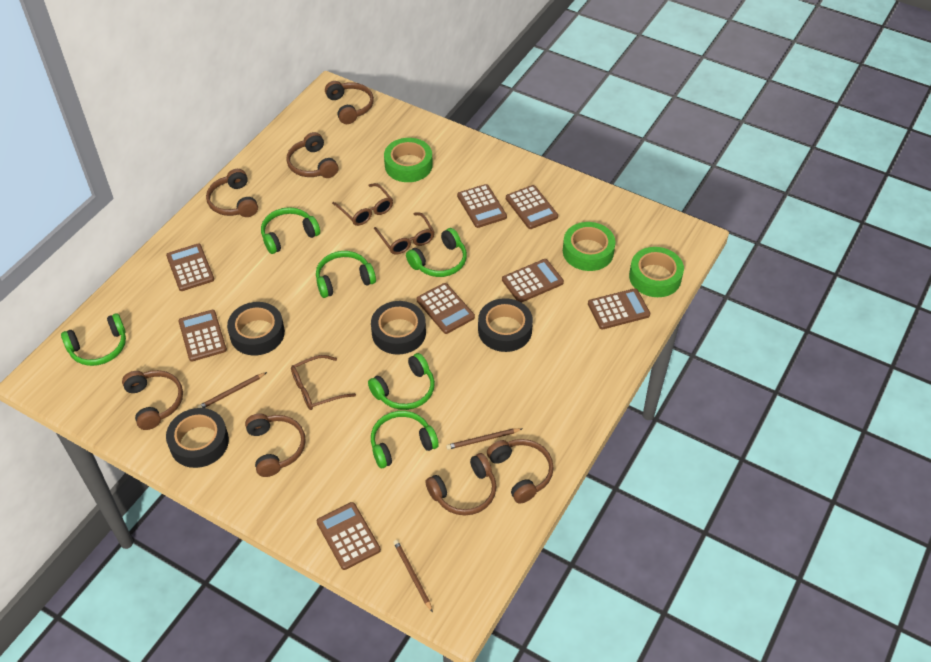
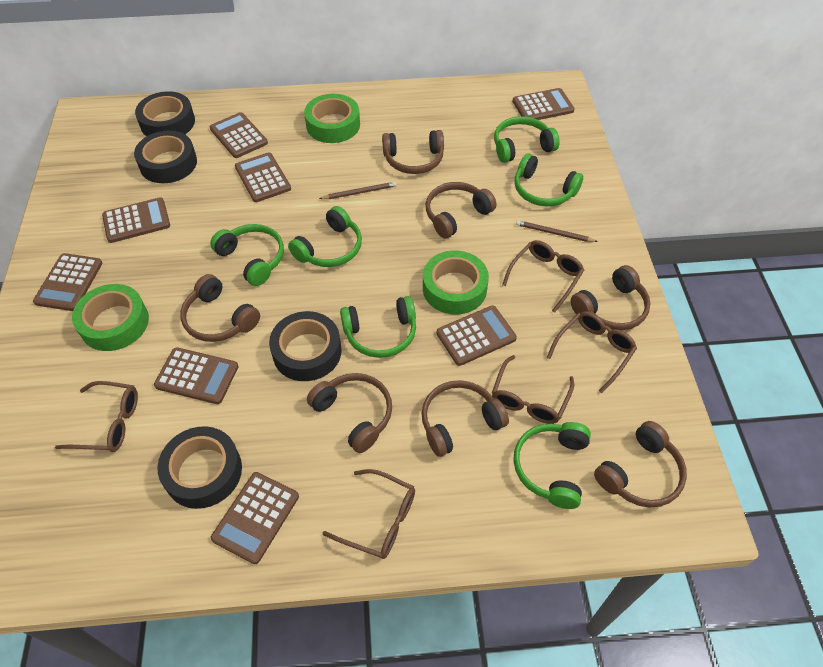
brown glasses: 3 -> 5
brown pencil: 3 -> 2

